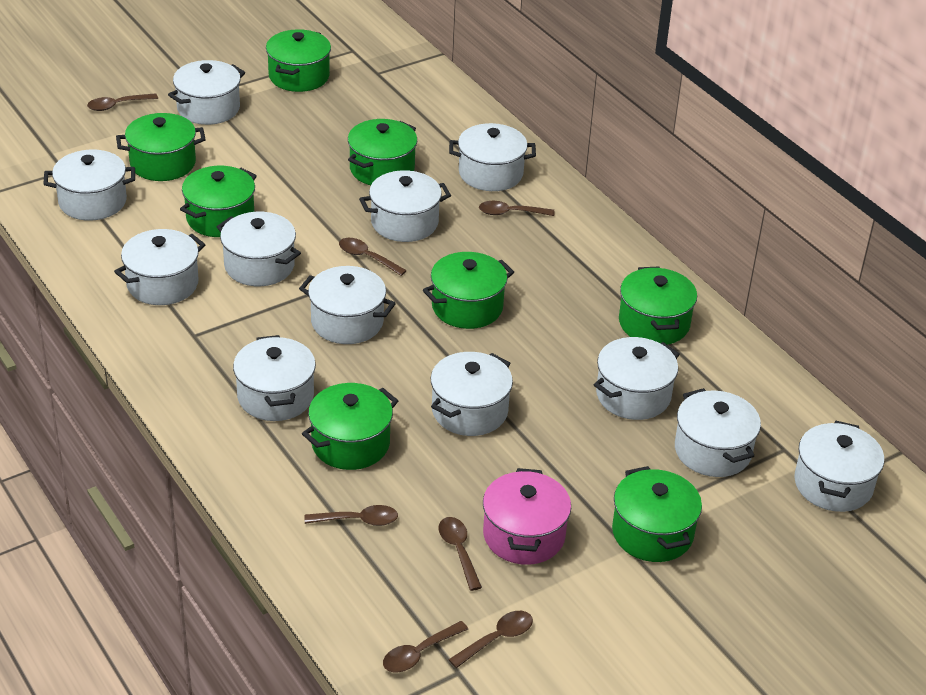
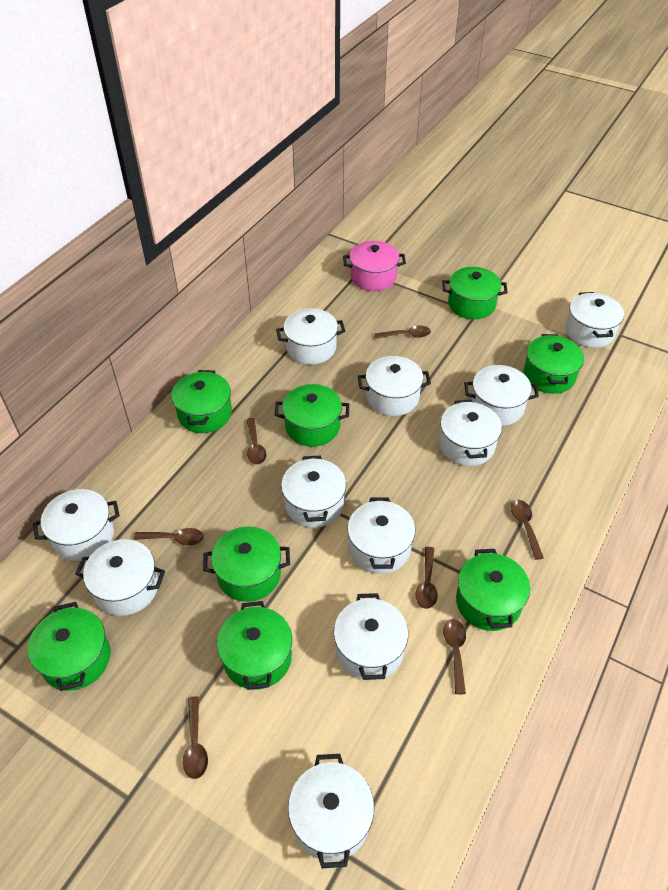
white pot: 12 -> 11

